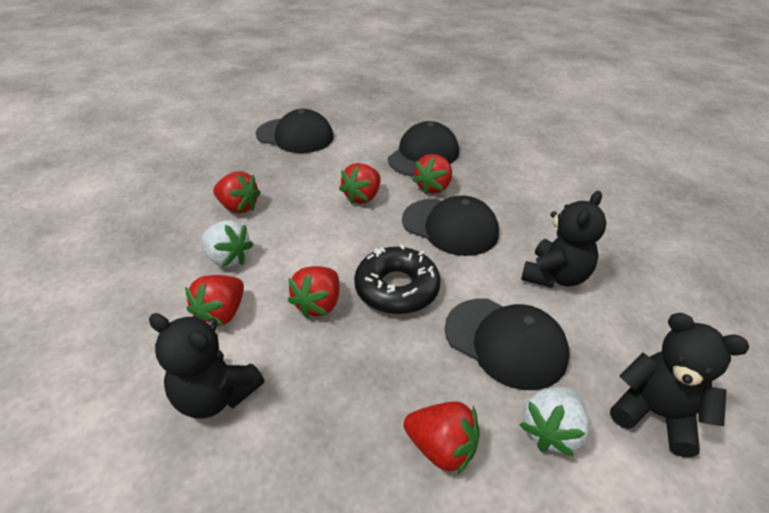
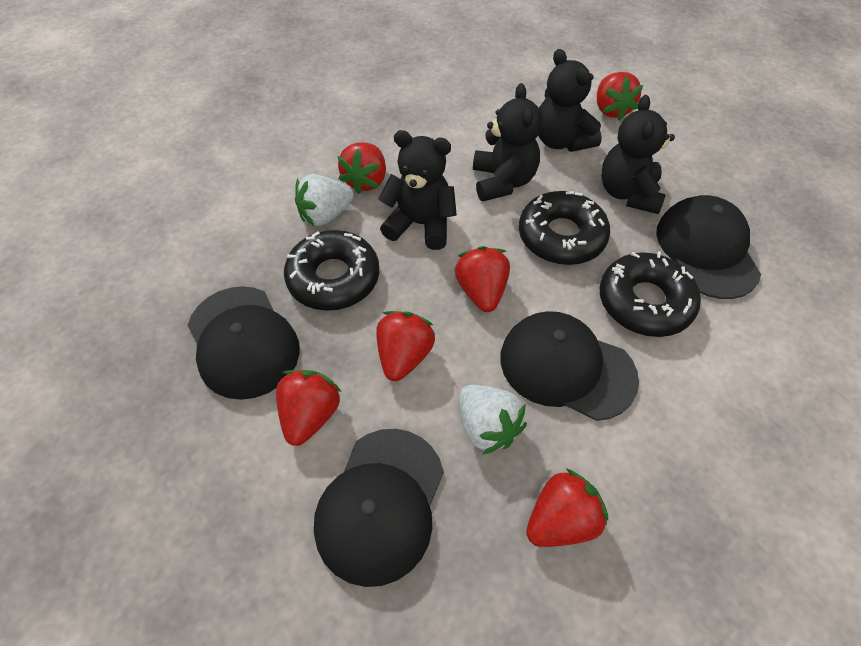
black donut: 1 -> 3
black teddy bear: 3 -> 4

